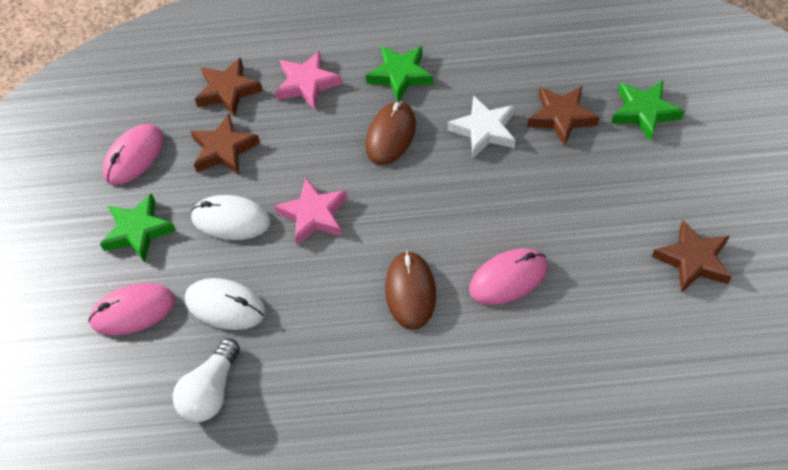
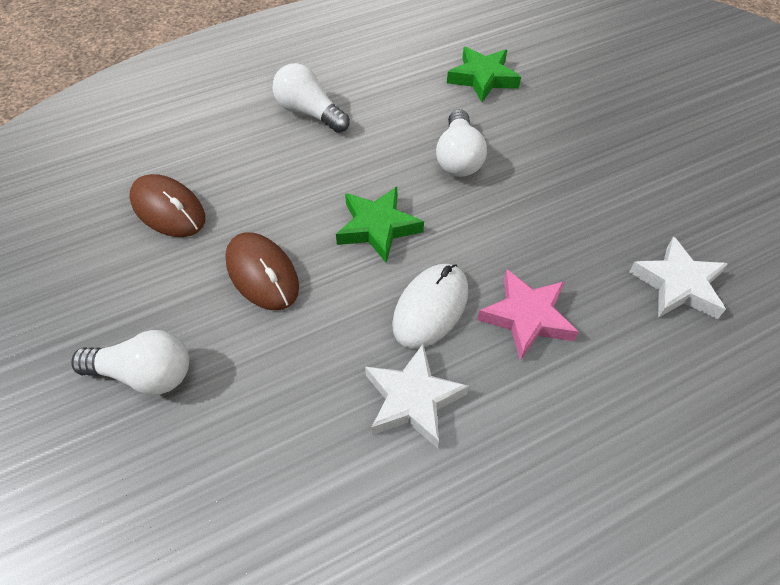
brown star: 4 -> 0
green star: 3 -> 2
pink mouse: 3 -> 0
pink star: 2 -> 1
white light bulb: 1 -> 3
white mouse: 2 -> 1
white star: 1 -> 2

